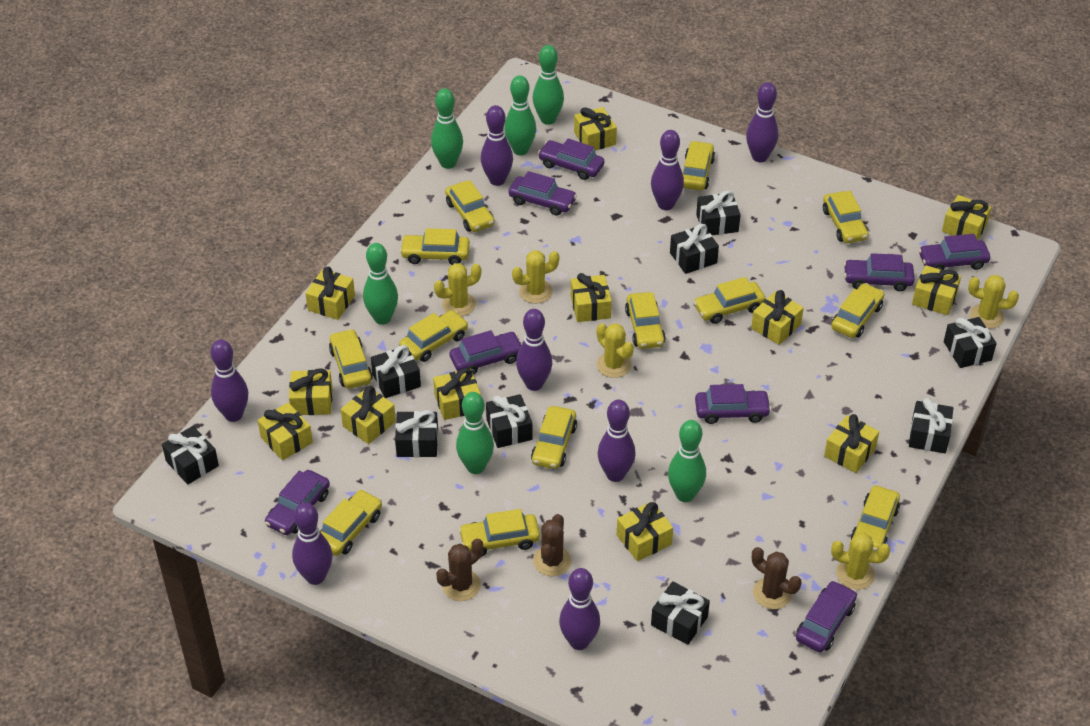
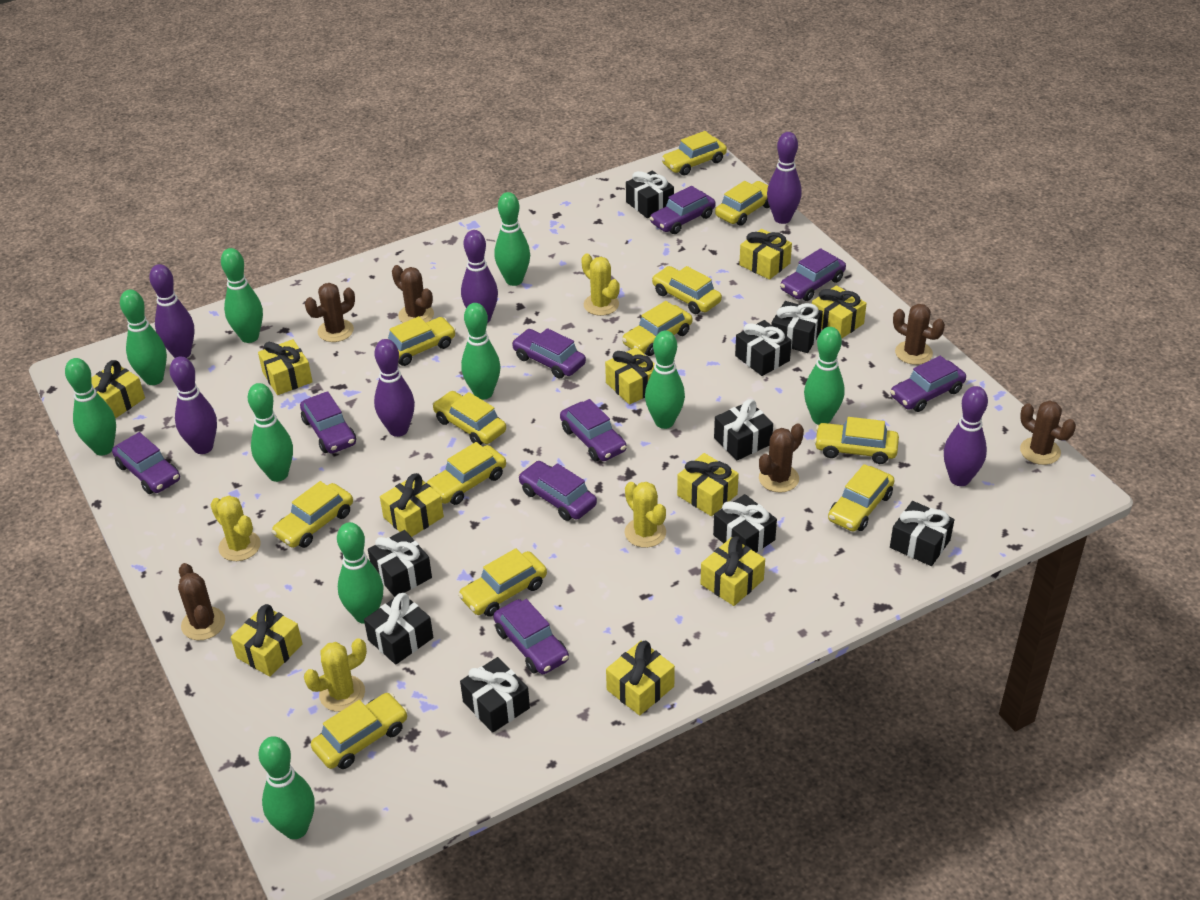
brown cactus: 3 -> 6
green bowling pin: 6 -> 10
purple bowling pin: 8 -> 6
purple car: 8 -> 9
yellow cactus: 5 -> 4
yellow car: 13 -> 12
yellow gift: 12 -> 10

